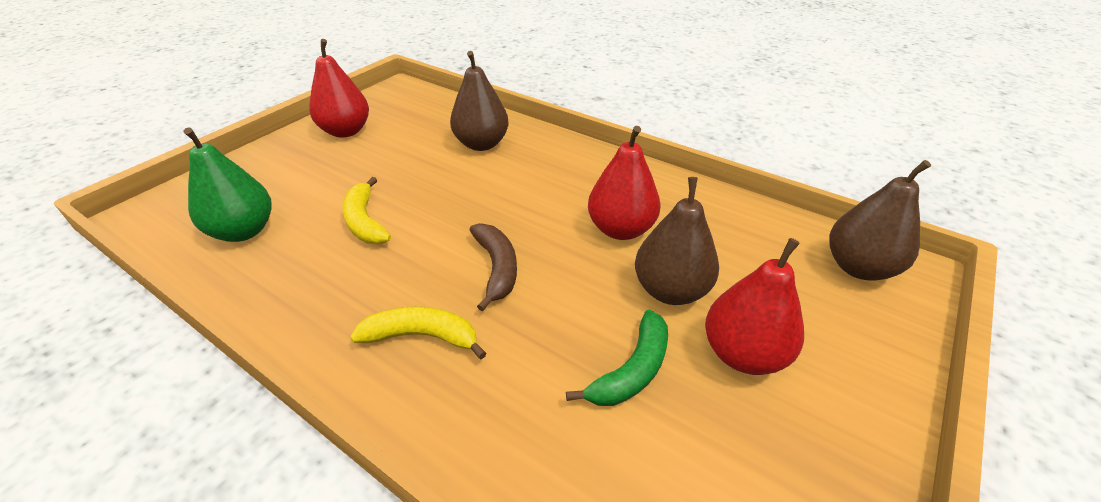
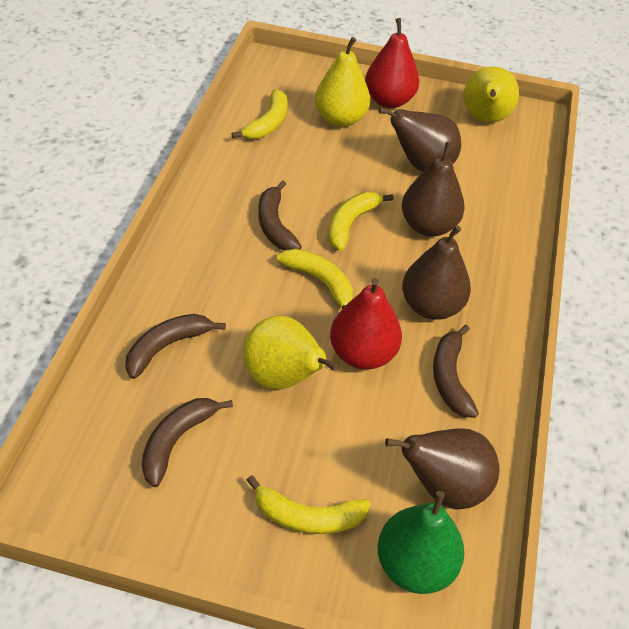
brown banana: 1 -> 4
brown pear: 3 -> 4
green banana: 1 -> 0
red pear: 3 -> 2
yellow banana: 2 -> 4
yellow pear: 0 -> 3

